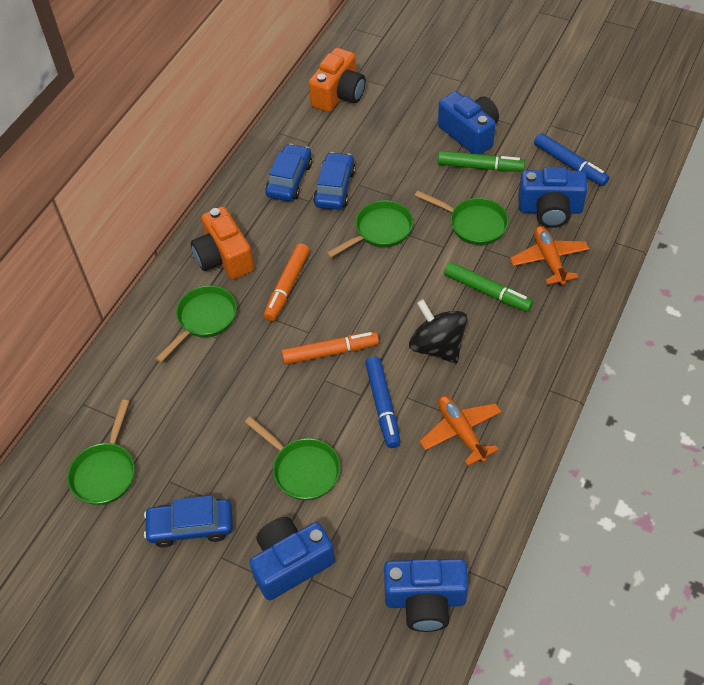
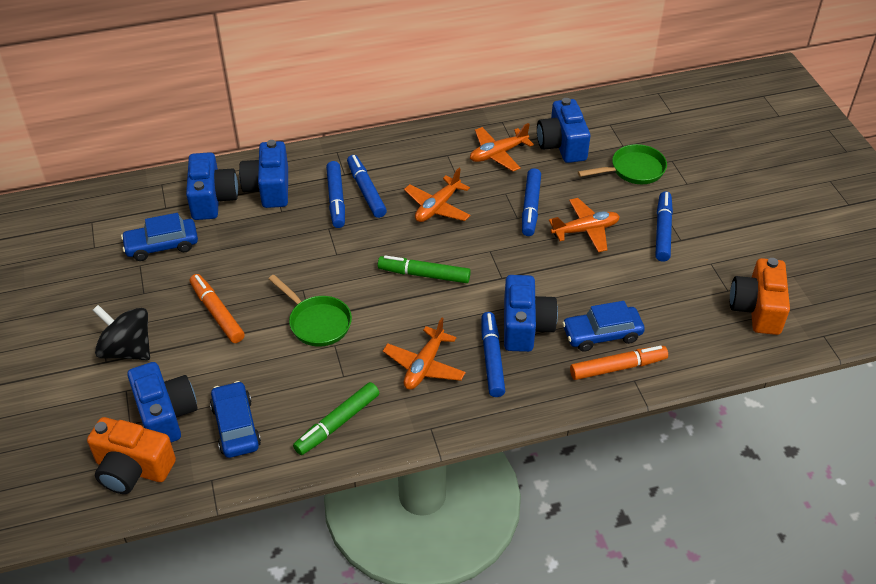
blue camera: 4 -> 5
blue marker: 2 -> 5
green pan: 5 -> 2
orange plane: 2 -> 4

